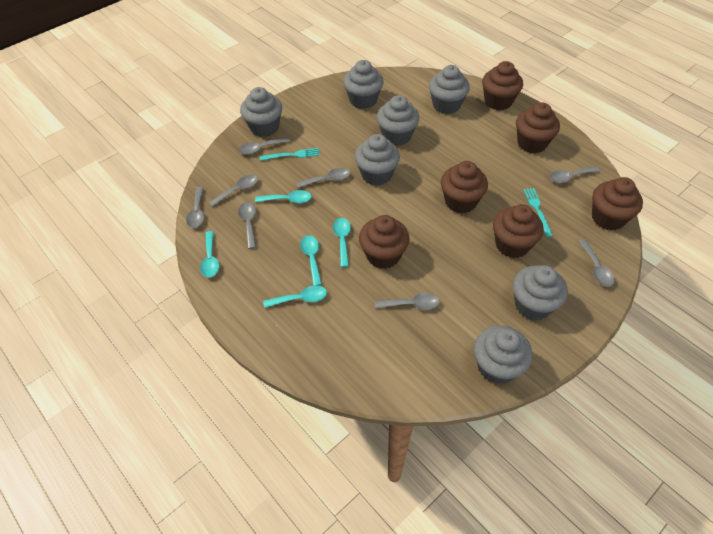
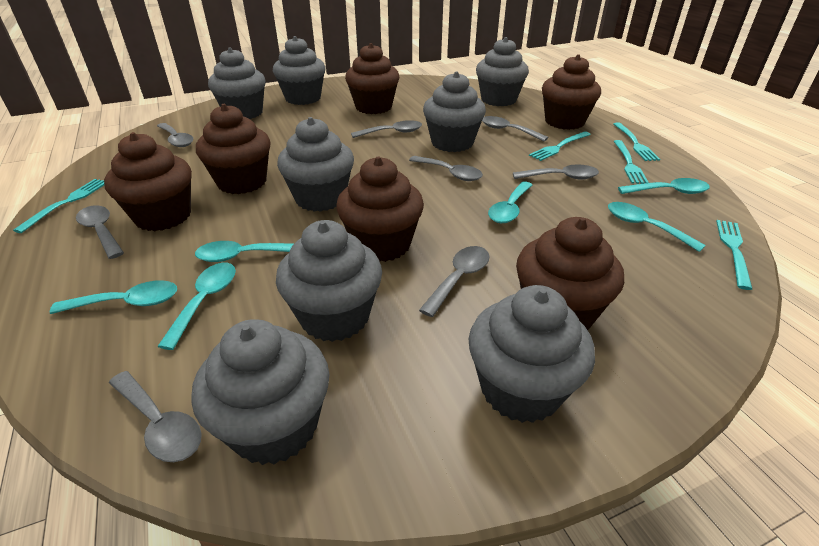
grey cupcake: 7 -> 8
turquoise fork: 2 -> 5
turquoise spoon: 5 -> 6

